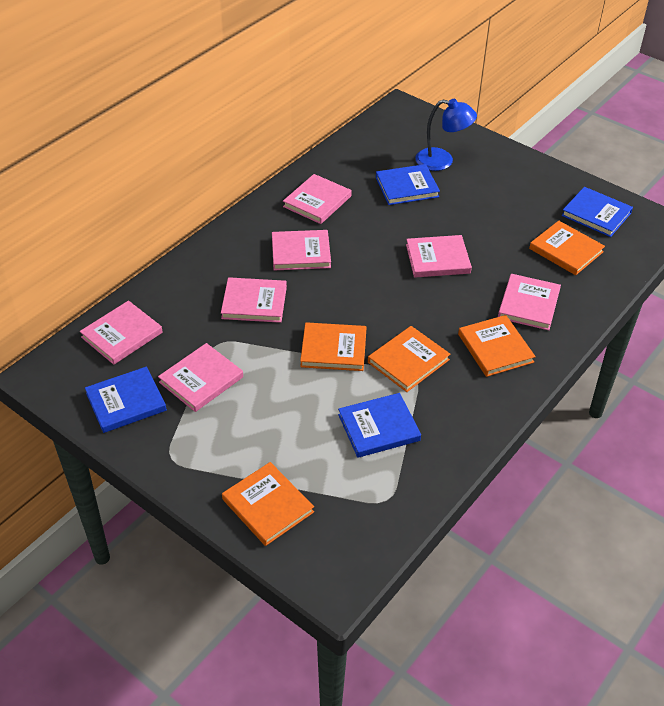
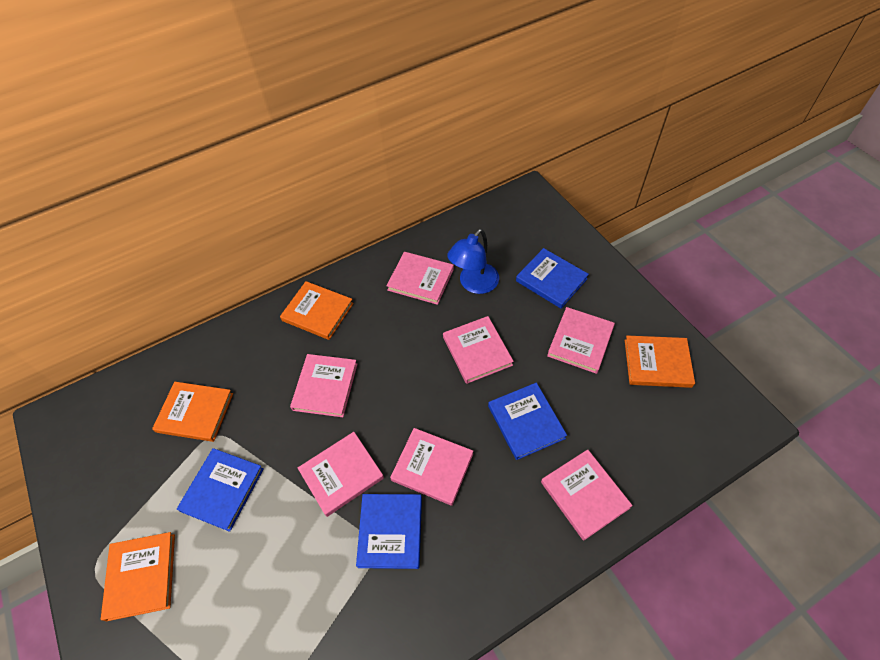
orange book: 5 -> 4

